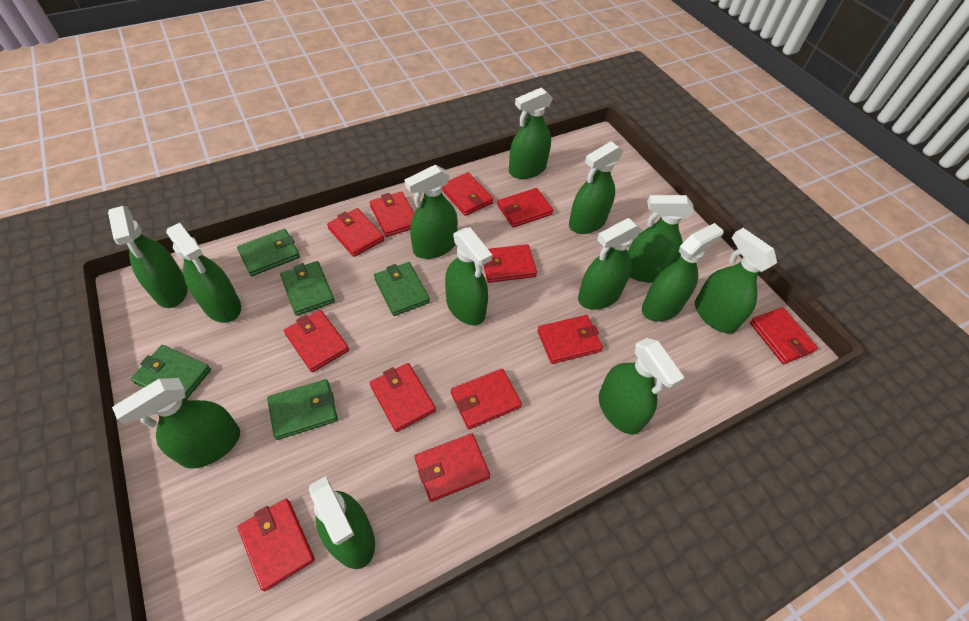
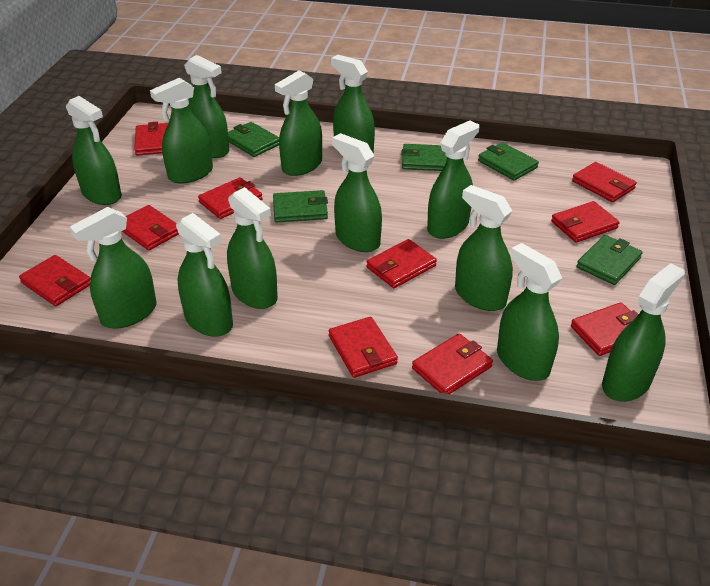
red wallet: 12 -> 10

